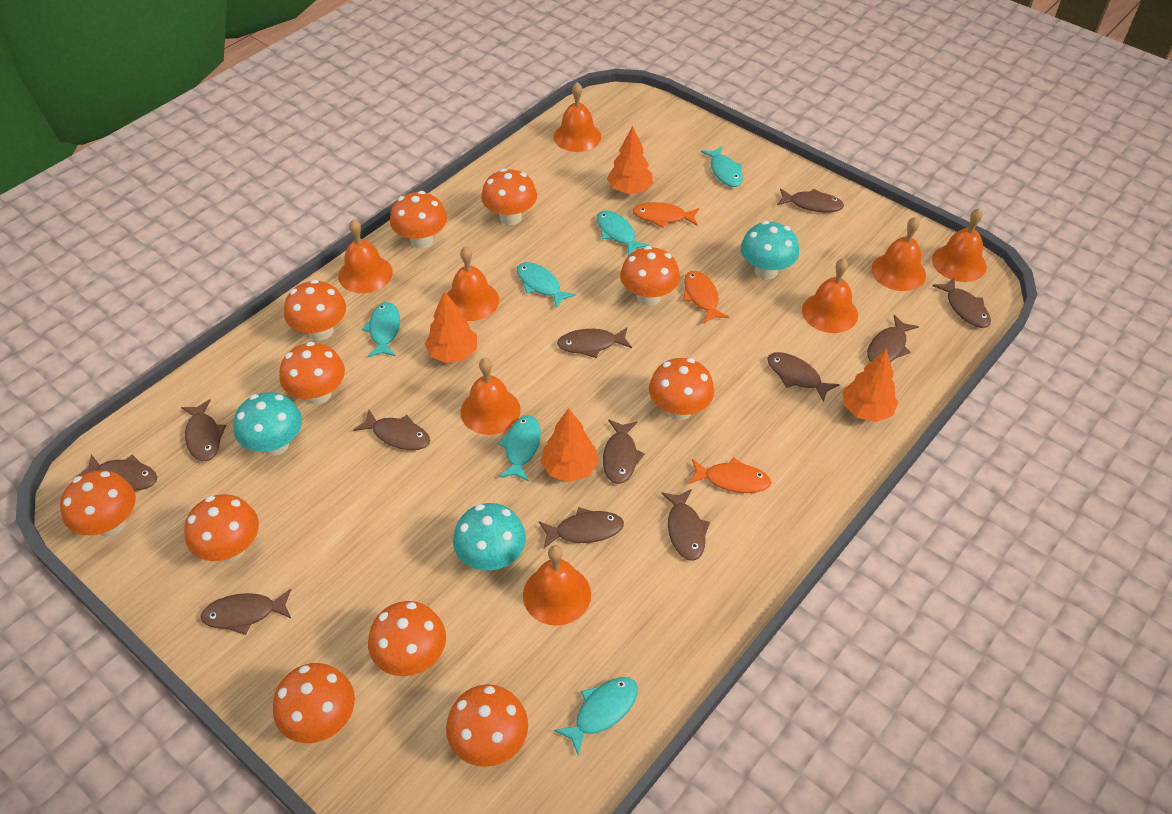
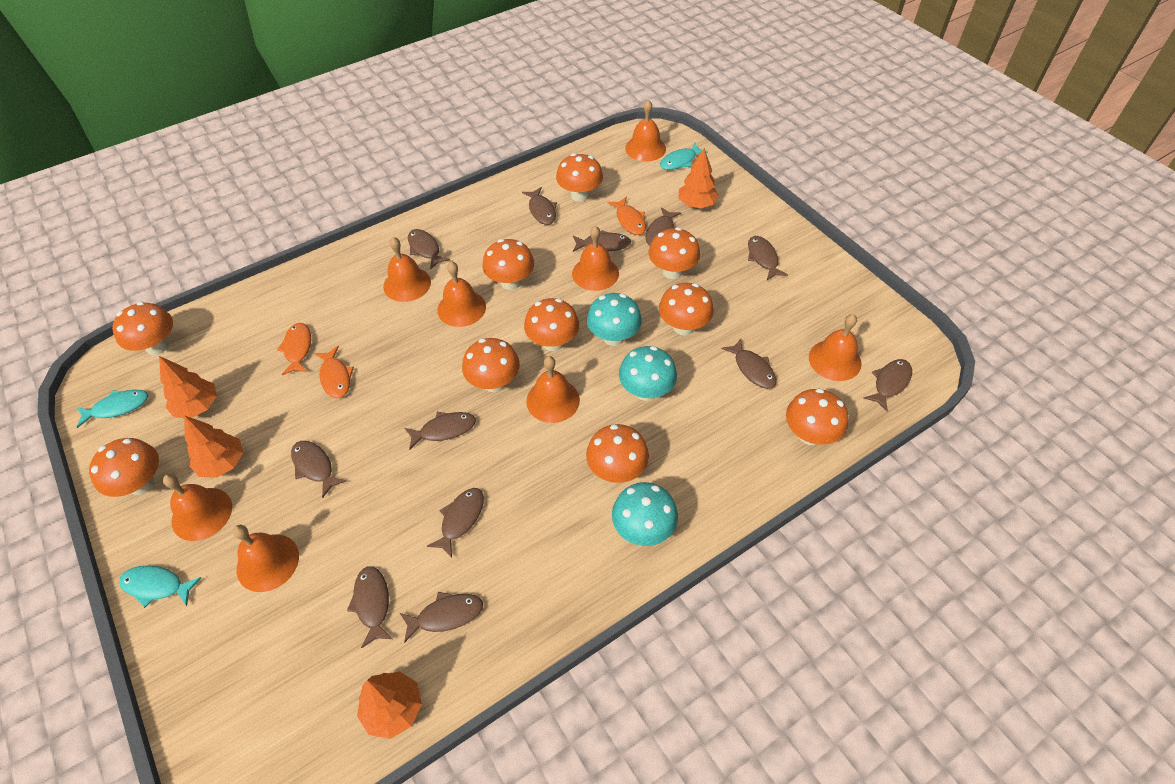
orange mushroom: 11 -> 10
turquoise fish: 6 -> 3

